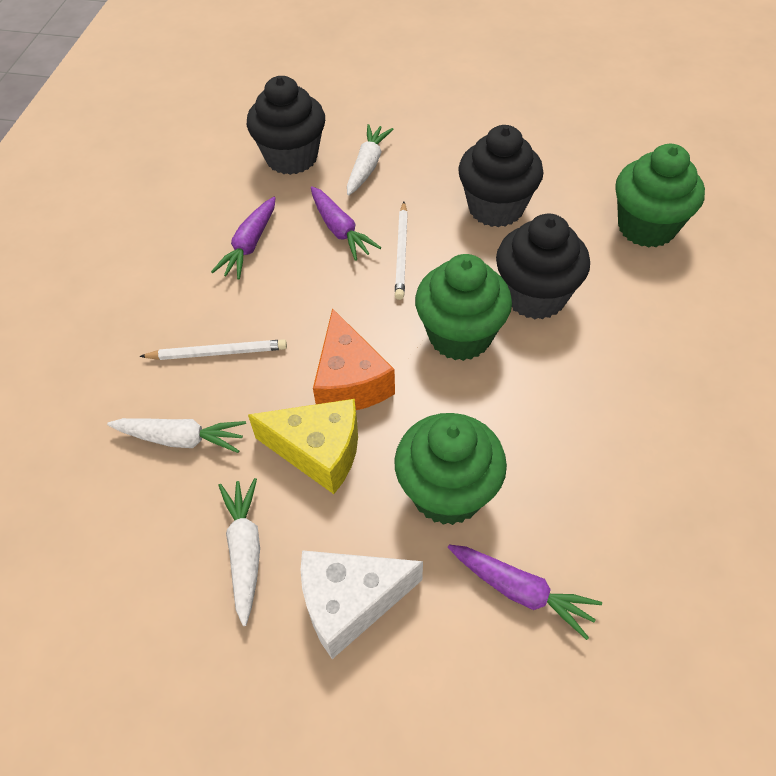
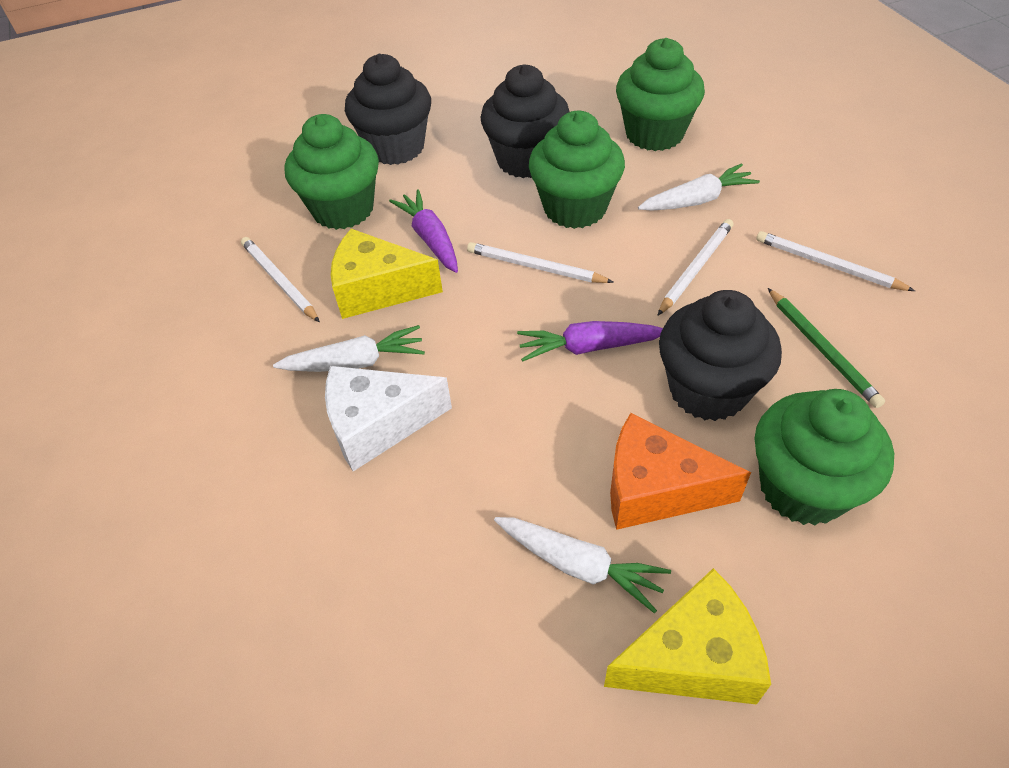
green cupcake: 3 -> 4
green pencil: 0 -> 1
purple carrot: 3 -> 2
white pencil: 2 -> 4
yellow cheese: 1 -> 2

